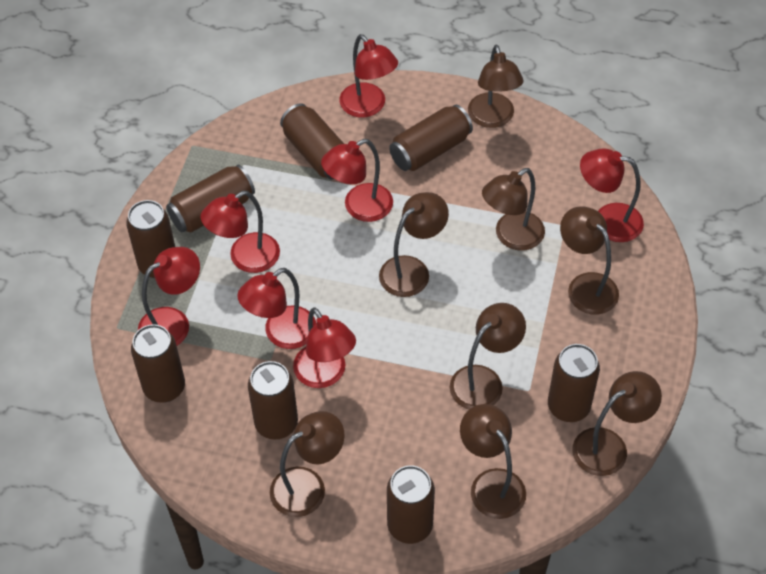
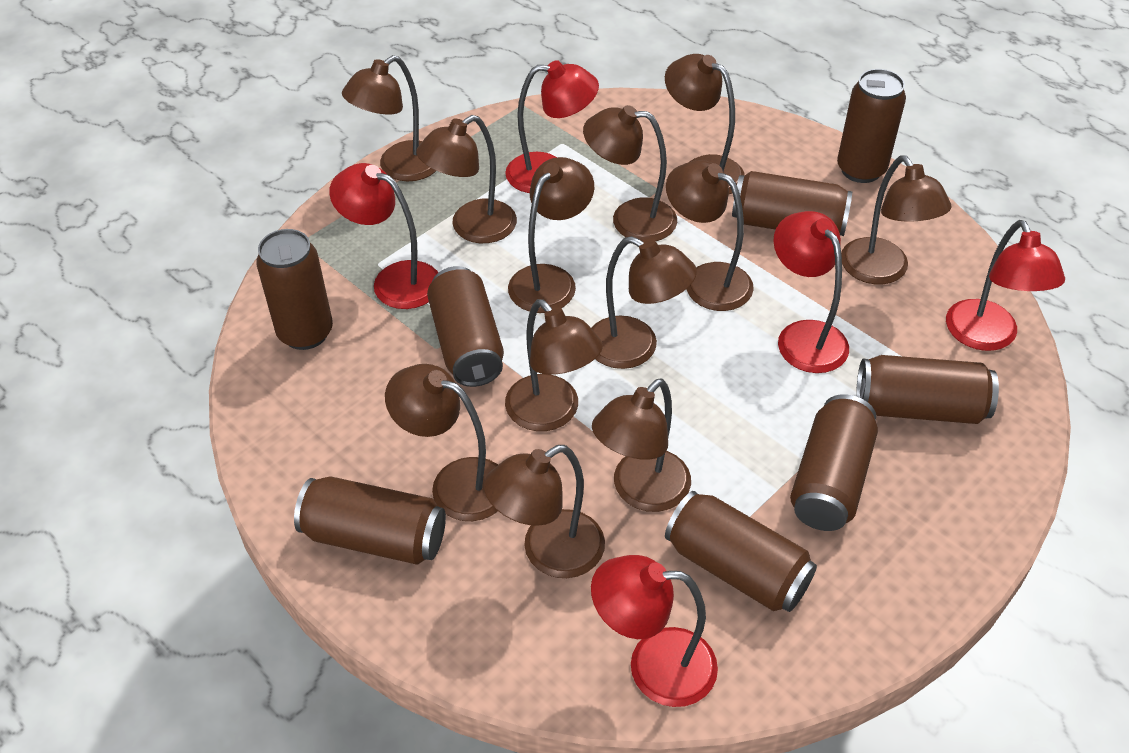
brown lamp: 8 -> 12
red lamp: 7 -> 5

